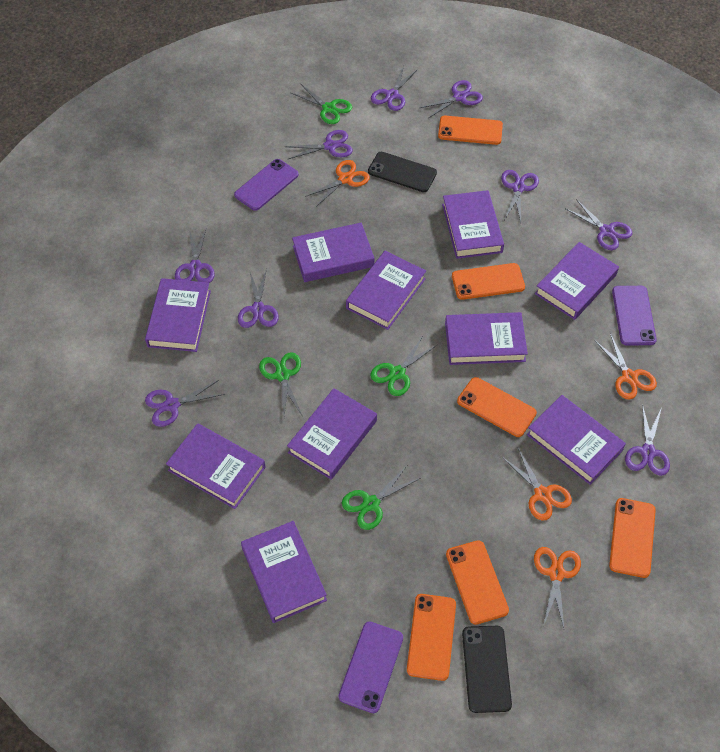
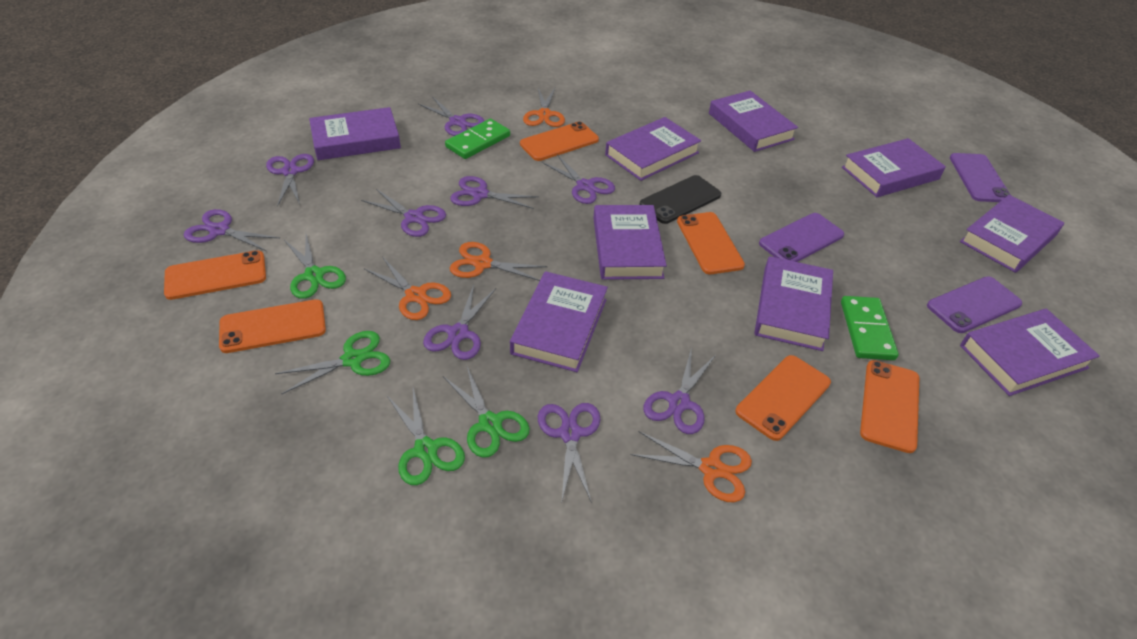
black phone: 2 -> 1
green domino: 0 -> 2
purple book: 10 -> 9

